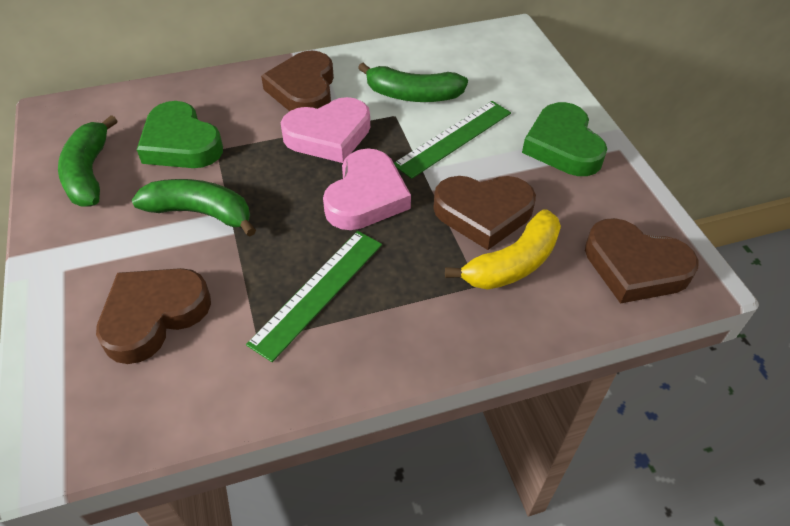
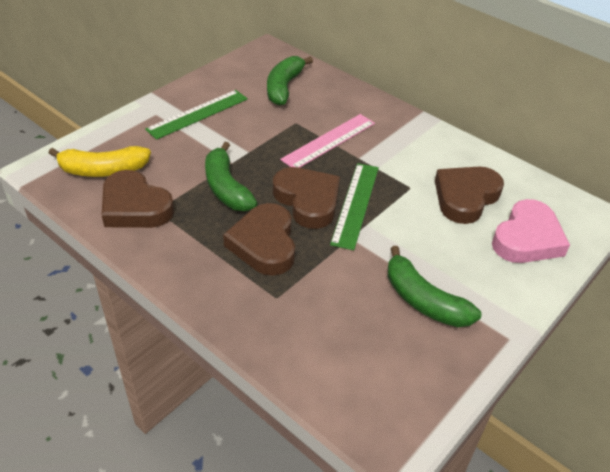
green heart: 2 -> 0
pink heart: 2 -> 1
pink ruler: 0 -> 1

